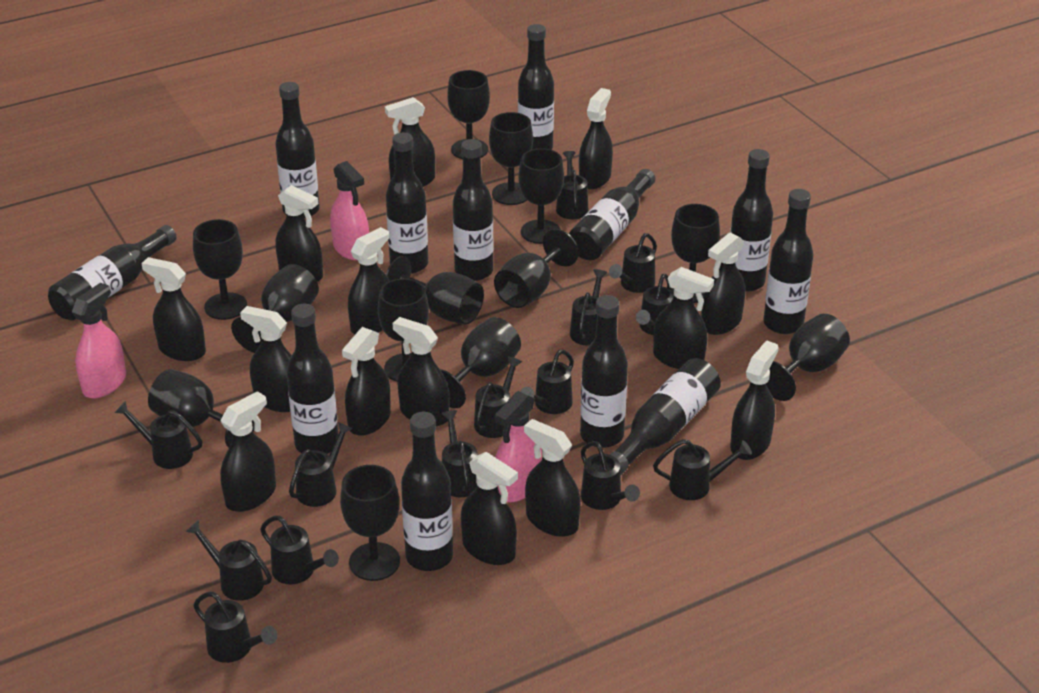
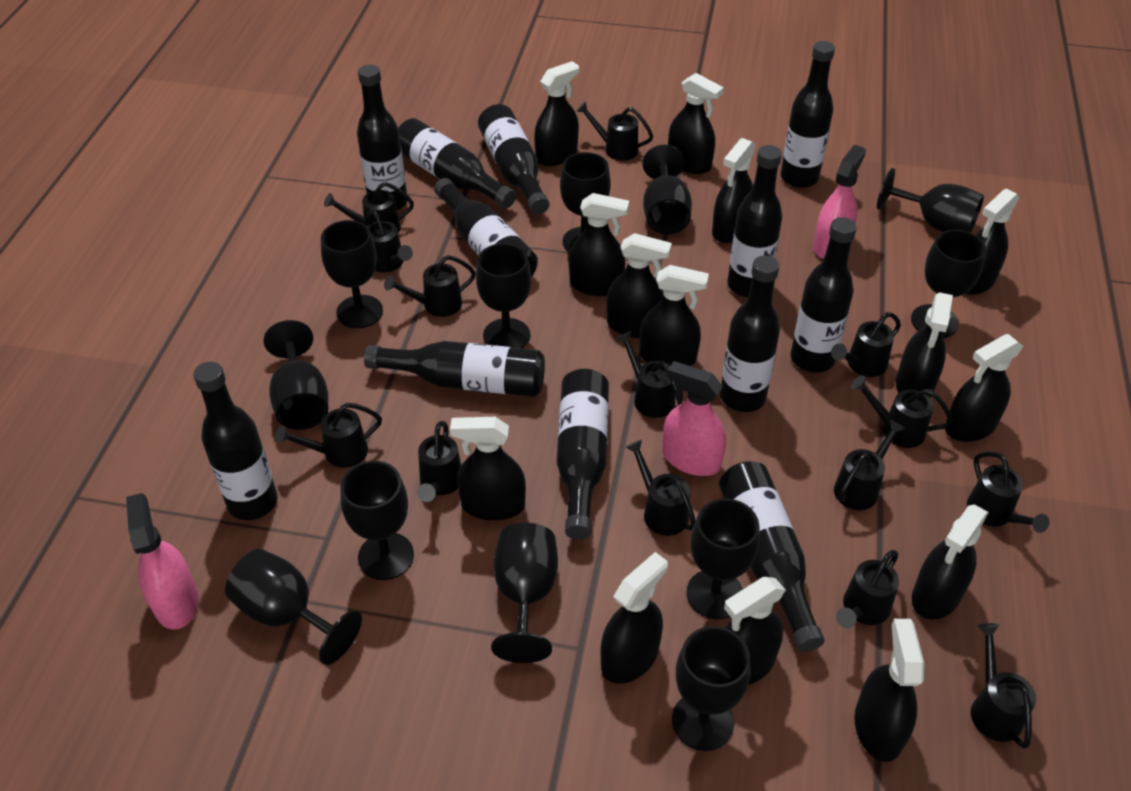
black goblet: 13 -> 12

